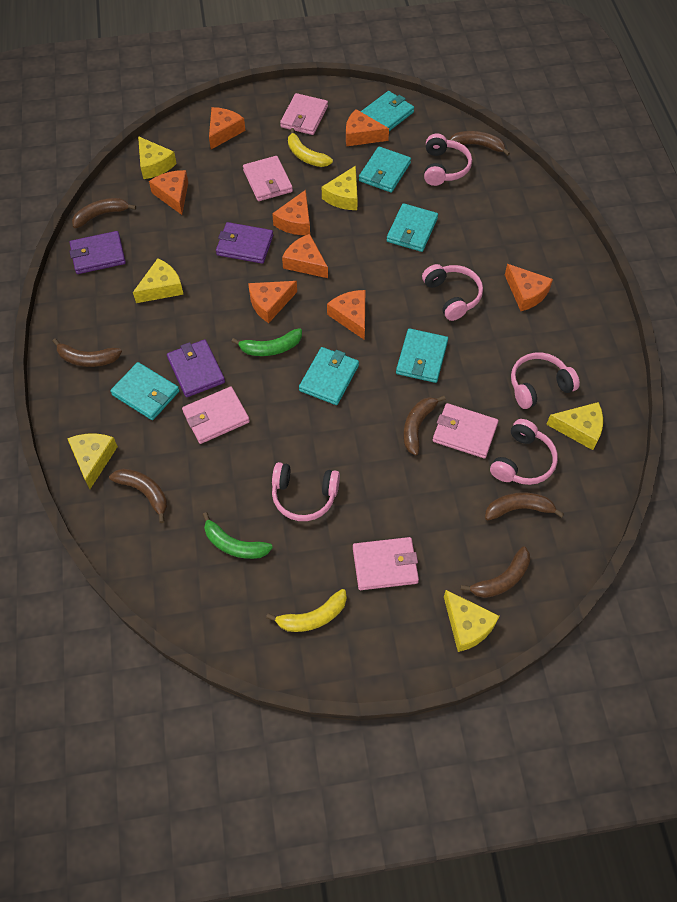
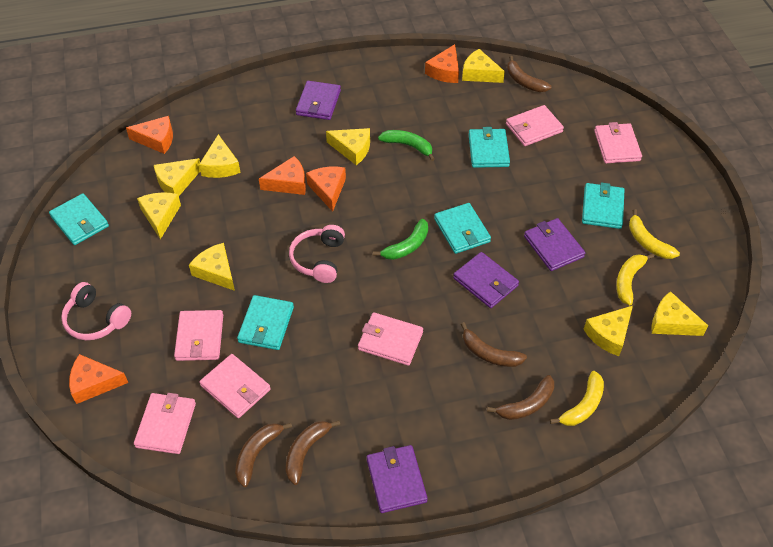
brown banana: 7 -> 5
orange cheese: 8 -> 5
pink headphones: 5 -> 2
pink wallet: 5 -> 6
purple wallet: 3 -> 4
turquoise wallet: 6 -> 5
yellow banana: 2 -> 3
yellow cheese: 6 -> 8

